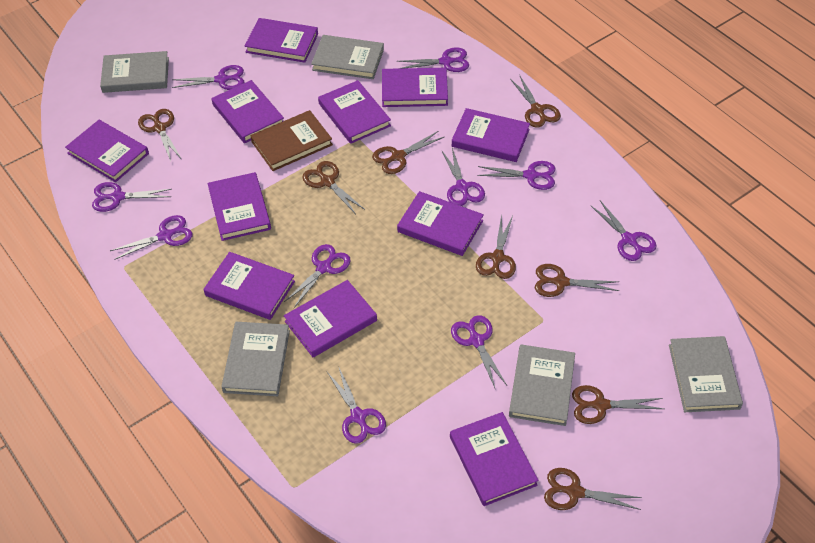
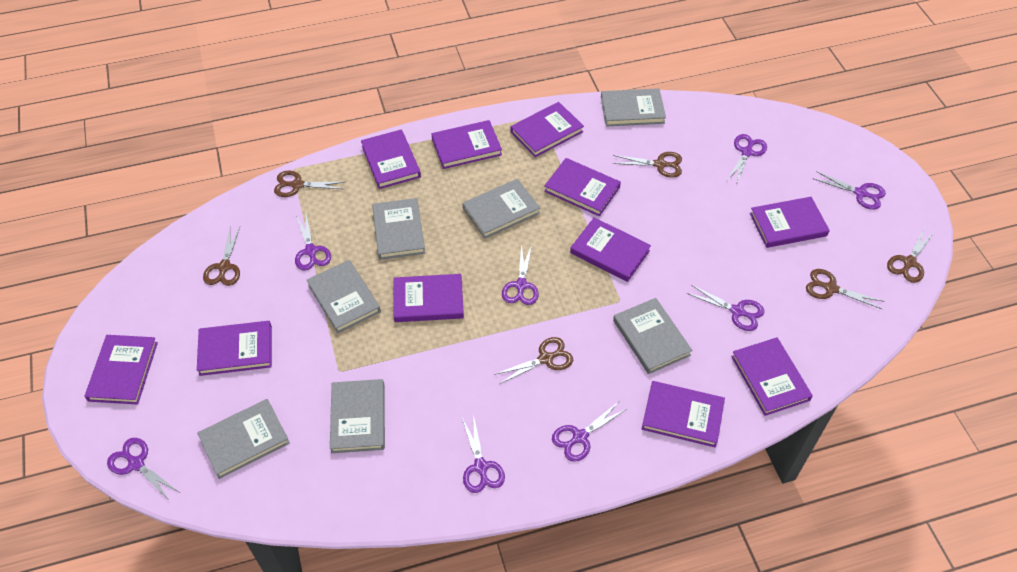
brown book: 1 -> 0
brown scissors: 8 -> 6
grey book: 5 -> 7
purple scissors: 10 -> 8

